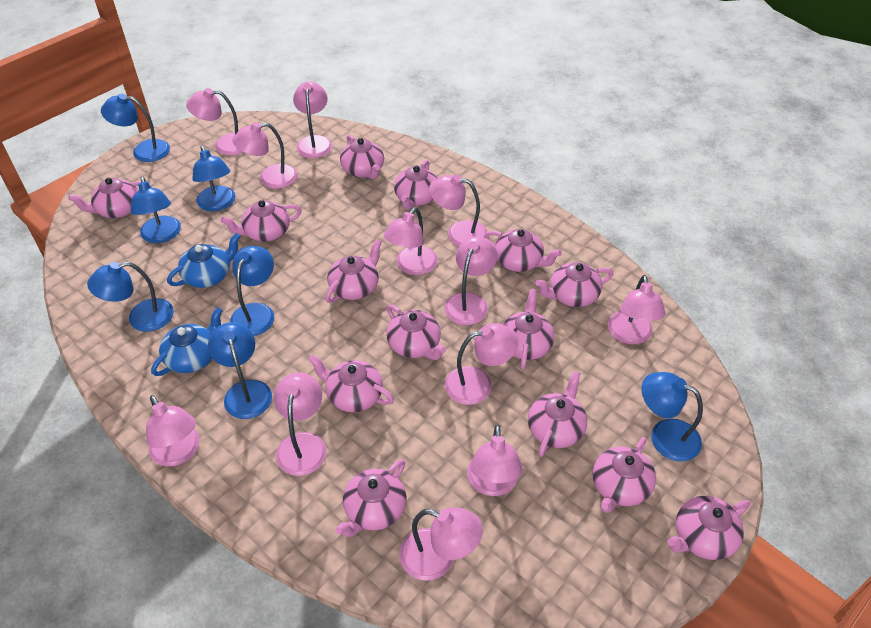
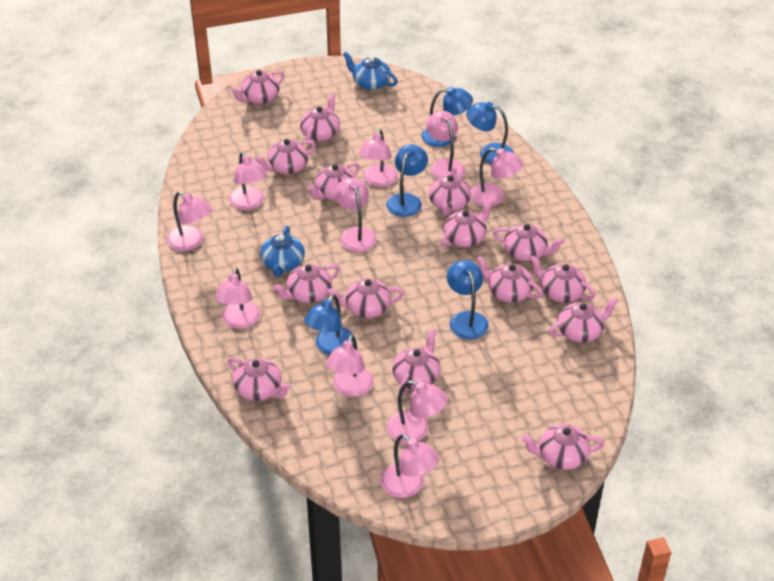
blue lamp: 7 -> 5
pink lamp: 12 -> 10
pink teapot: 14 -> 15

